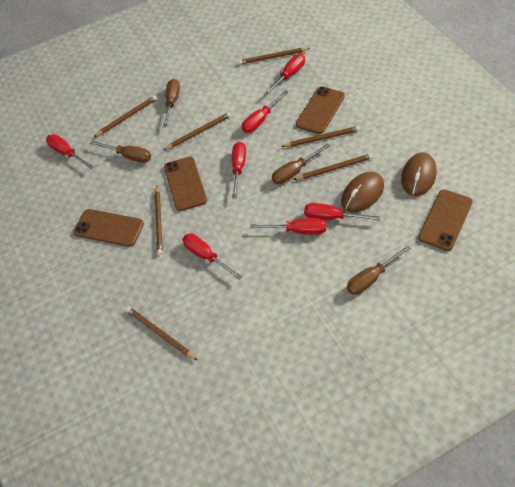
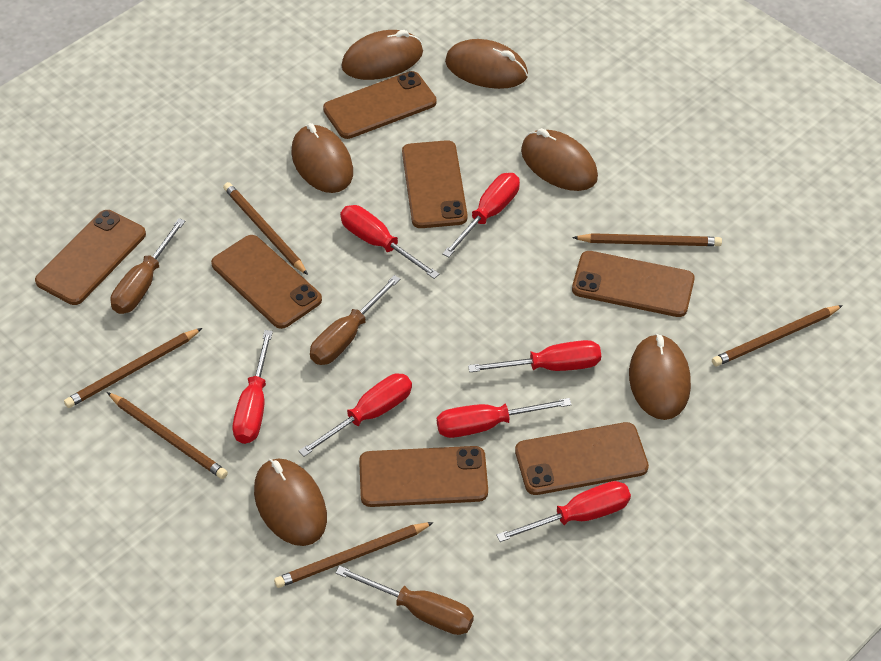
brown mouse: 2 -> 6
brown pencil: 7 -> 6
brown phone: 4 -> 7
brown screwdriver: 4 -> 3

